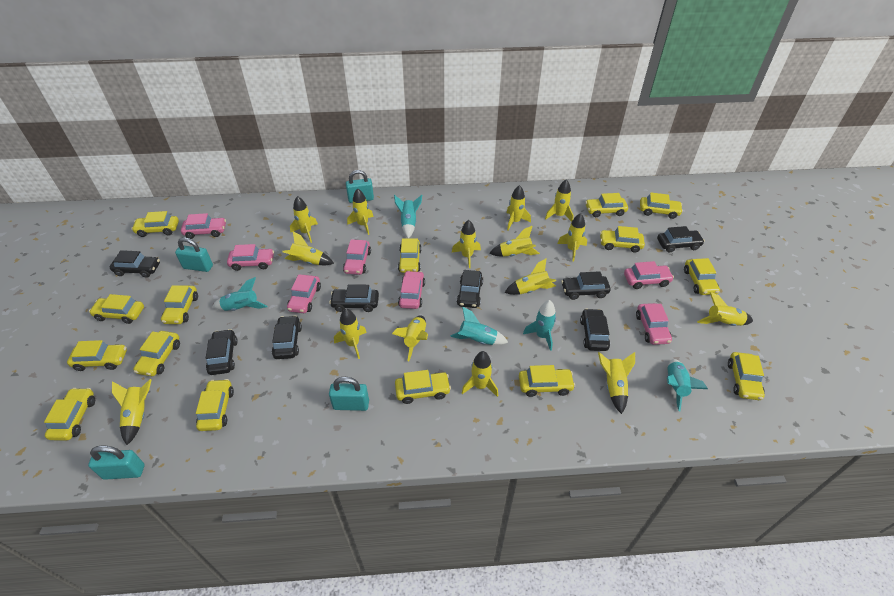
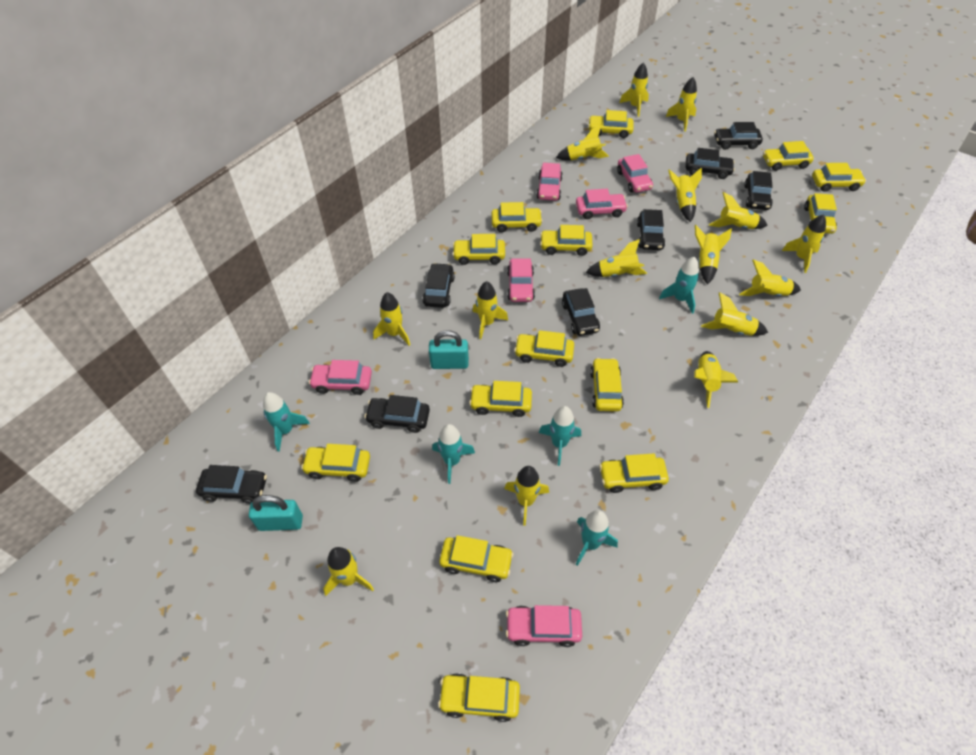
pink car: 7 -> 6
turquoise padlock: 4 -> 2
yellow car: 15 -> 14

